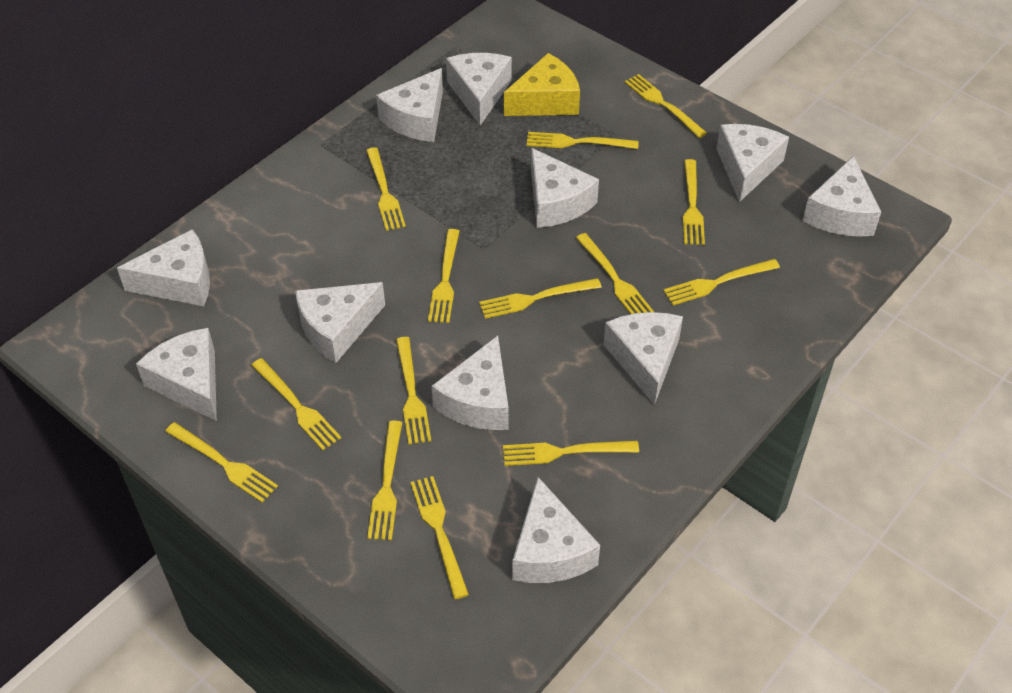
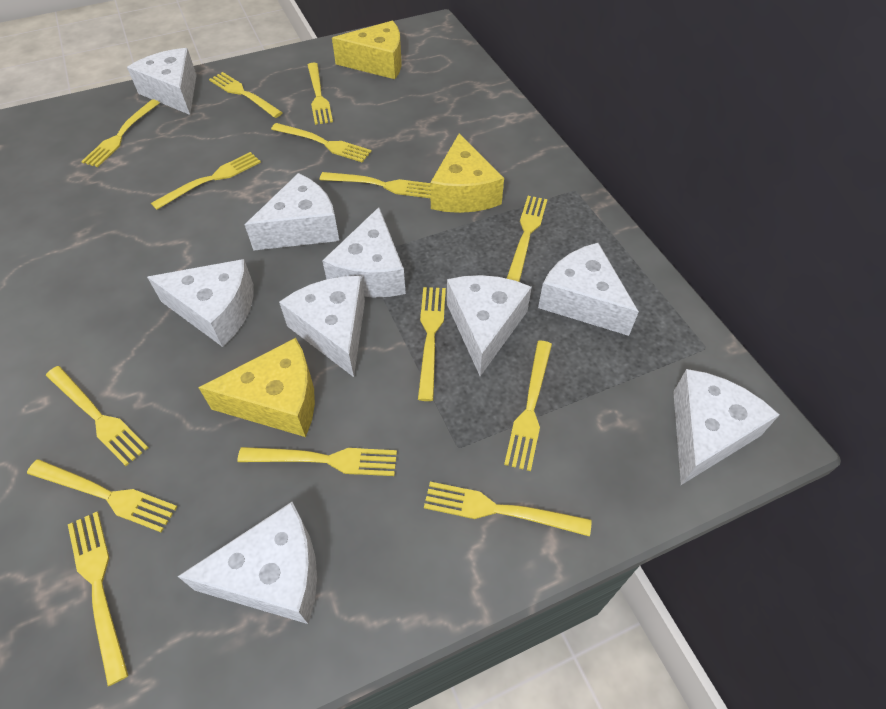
white cheese: 11 -> 9
yellow cheese: 1 -> 3

